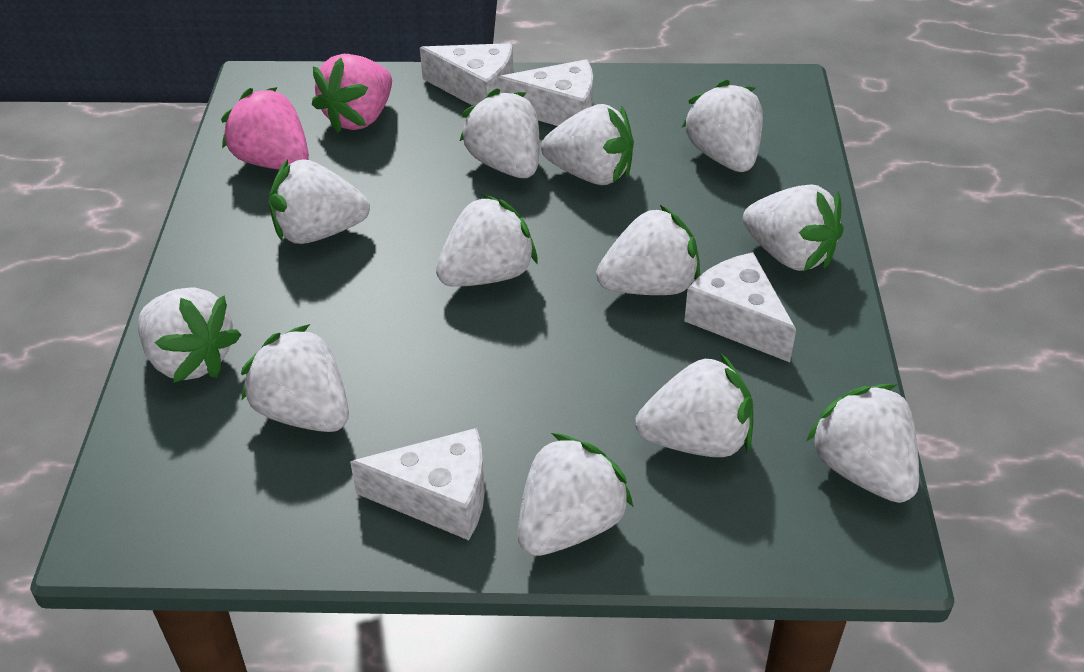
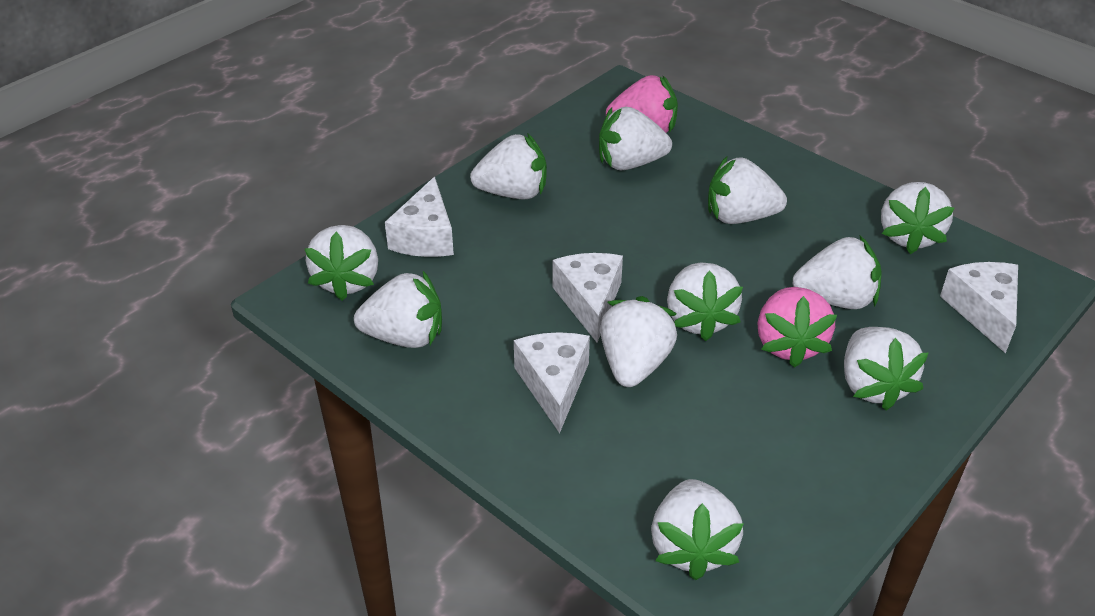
white strawberry: 12 -> 11

